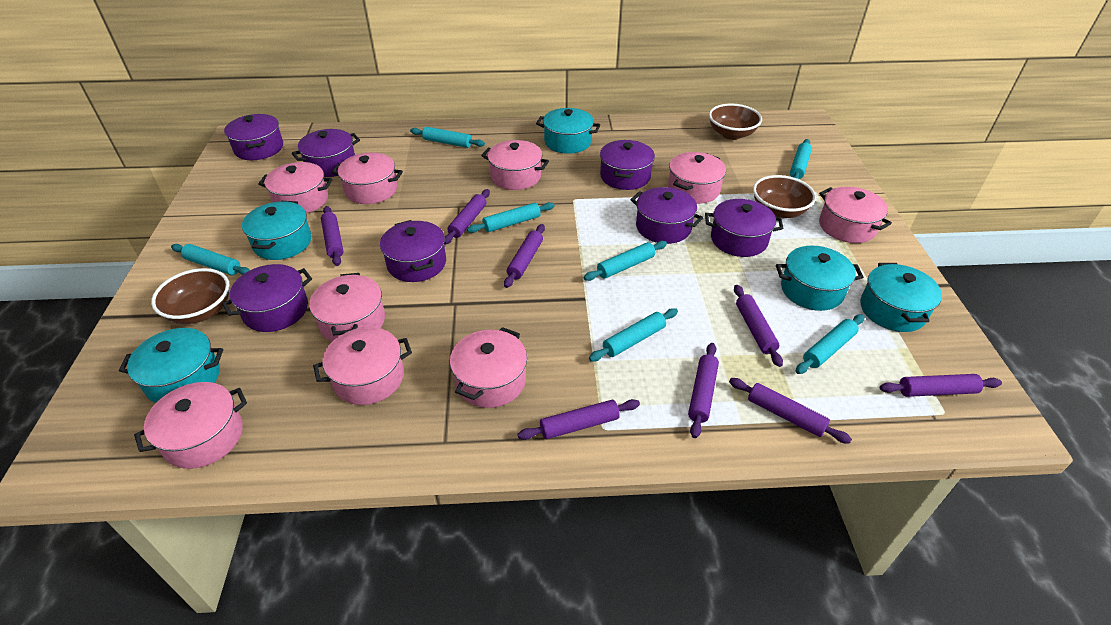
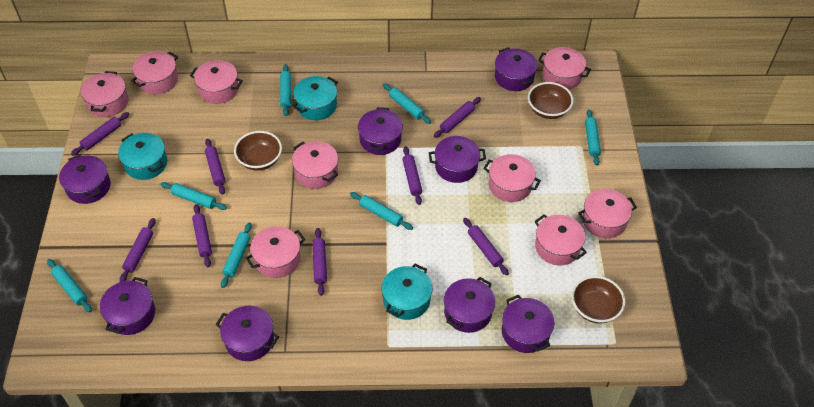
purple pot: 7 -> 8
turquoise pot: 5 -> 3

